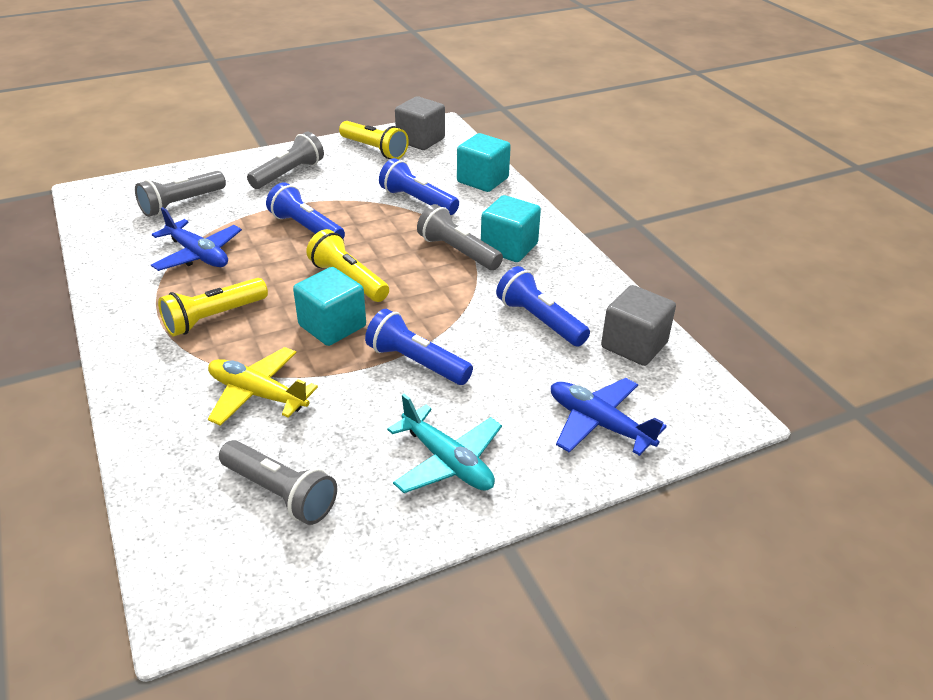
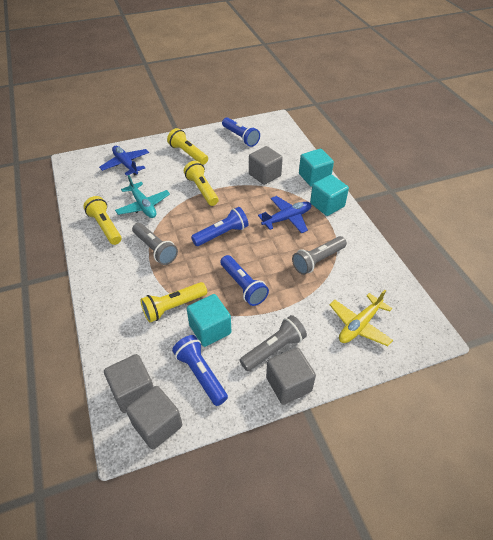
grey cube: 2 -> 4
grey flashlight: 4 -> 3
yellow flashlight: 3 -> 4

